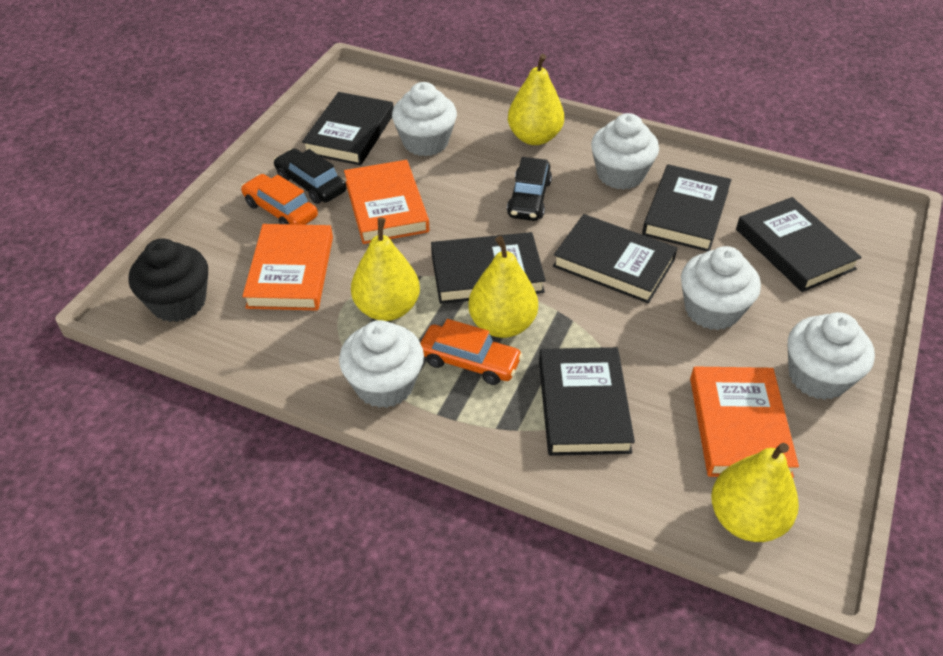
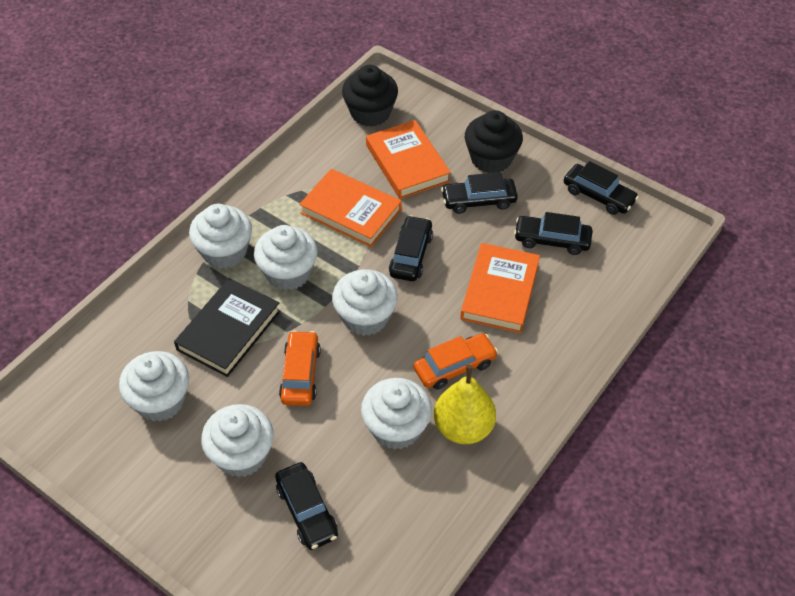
black book: 6 -> 1
black car: 2 -> 5
black cupcake: 1 -> 2
white cupcake: 5 -> 6
yellow pear: 4 -> 1

